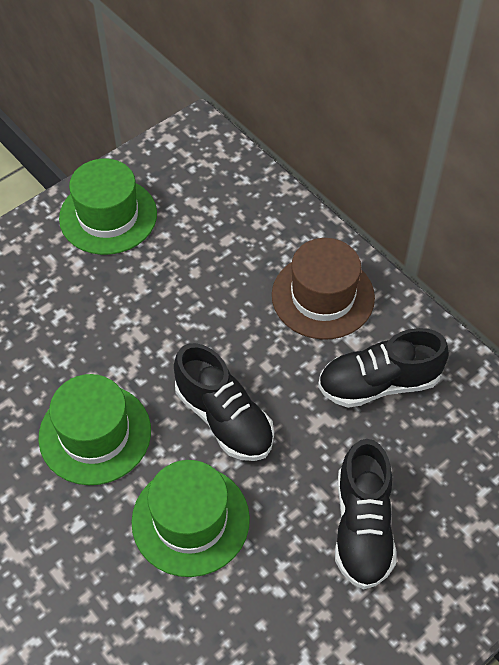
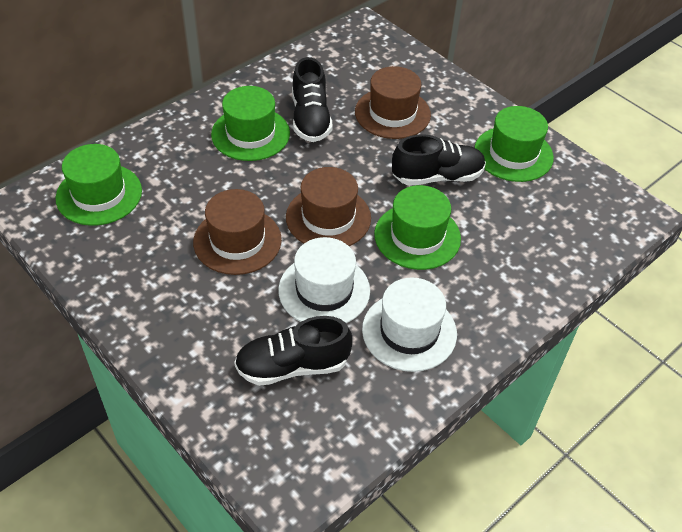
brown hat: 1 -> 3
green hat: 3 -> 4
white hat: 0 -> 2

